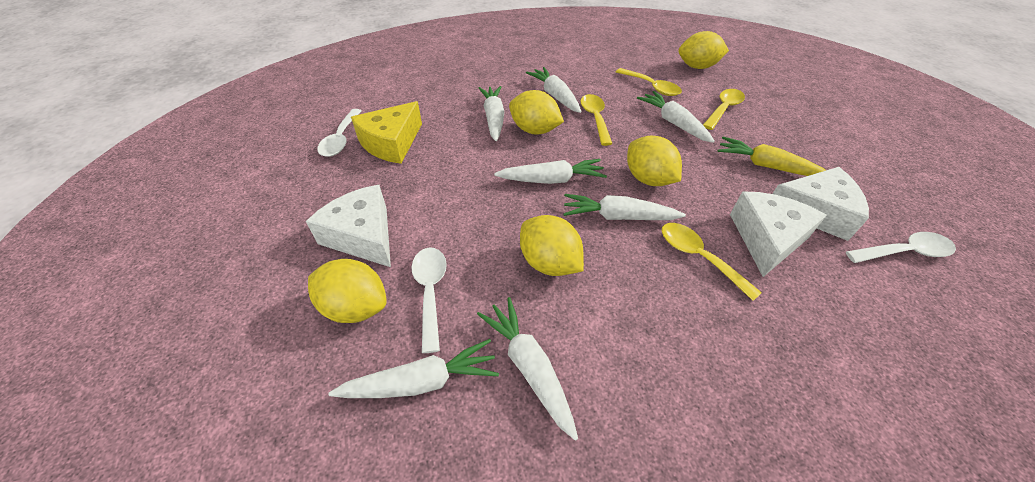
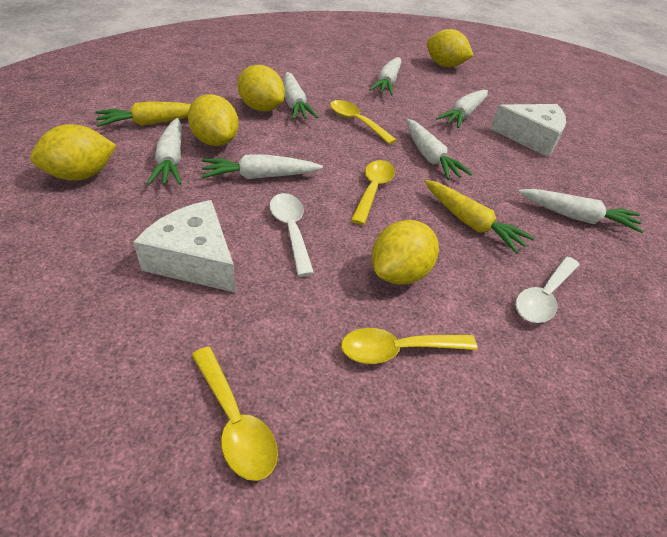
white cheese: 3 -> 2
white spoon: 3 -> 2
yellow carrot: 1 -> 2
yellow cheese: 1 -> 0

